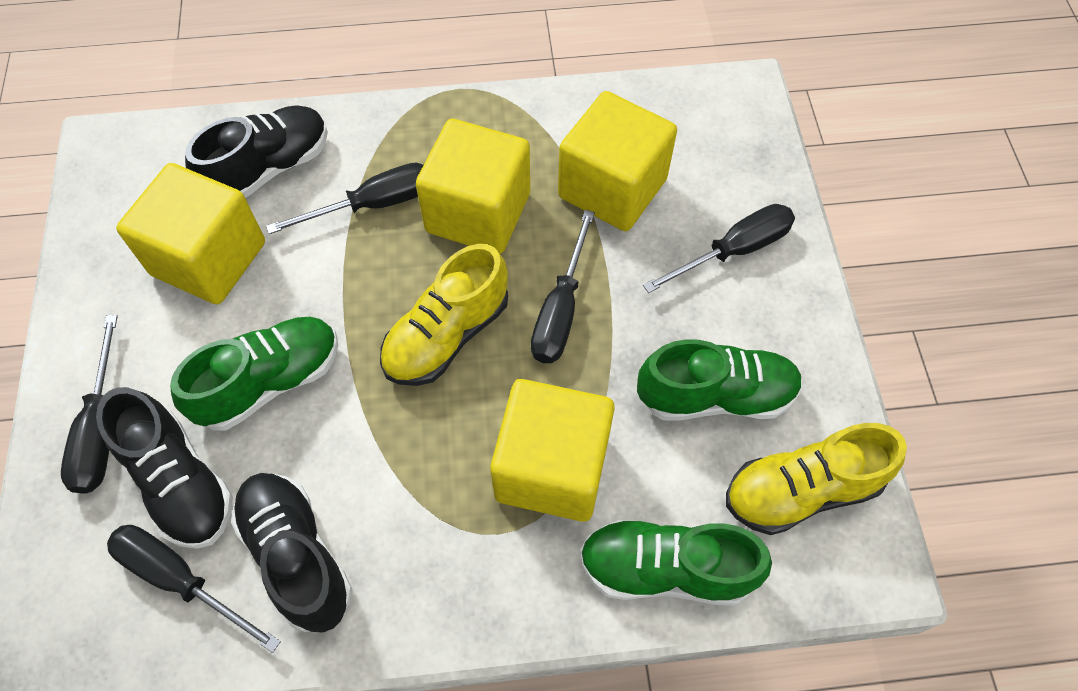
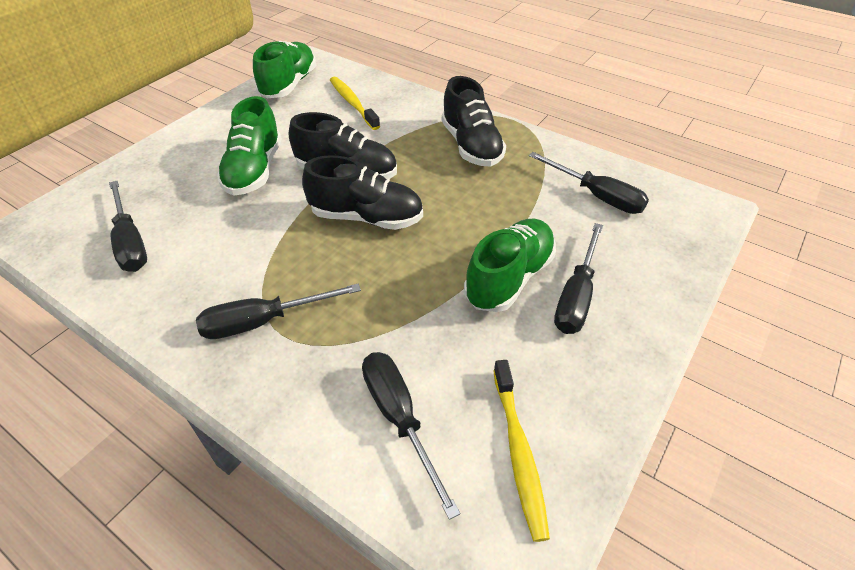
yellow cube: 4 -> 0
yellow shoe: 2 -> 0
yellow toothbrush: 0 -> 2

